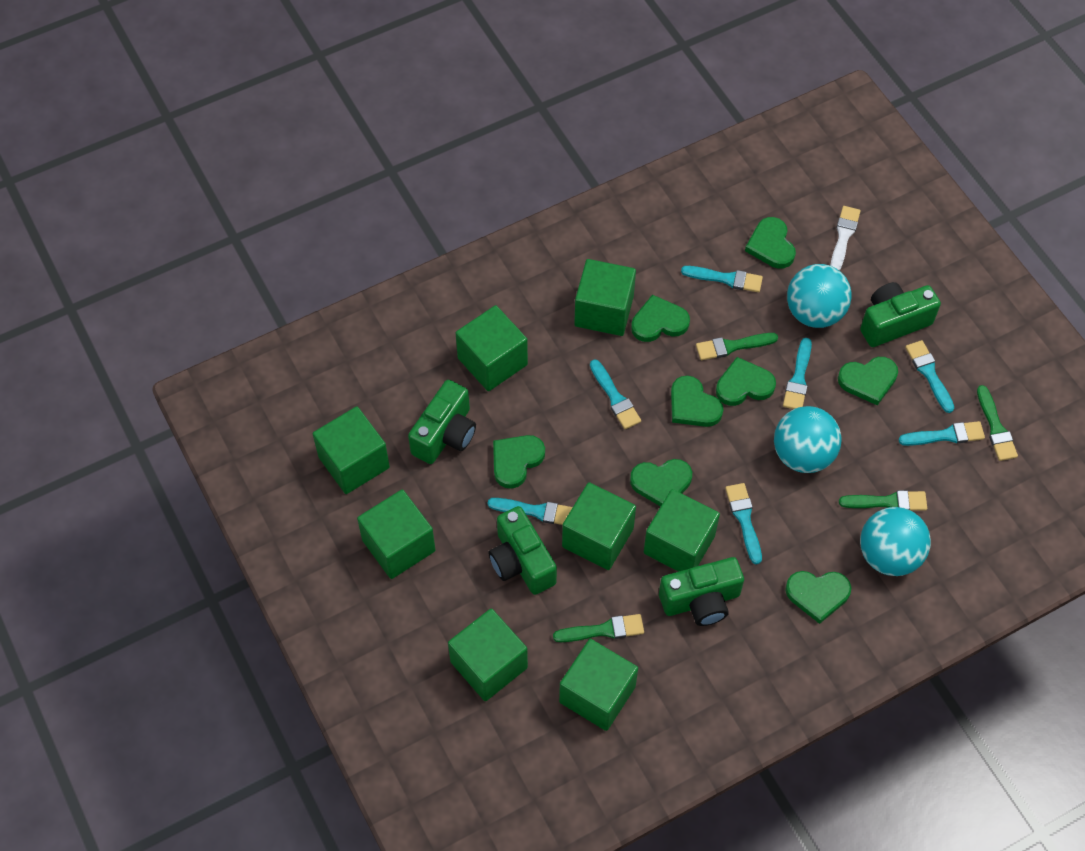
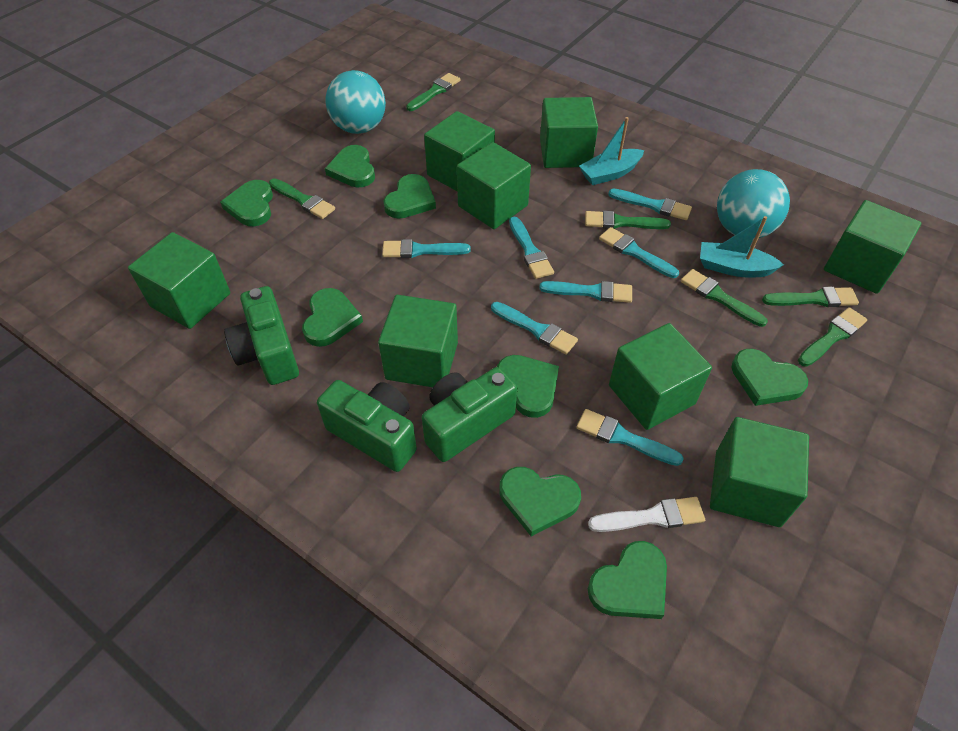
green brush: 4 -> 6
green camera: 4 -> 3
turquoise ball: 3 -> 2
turquoise boat: 0 -> 2

